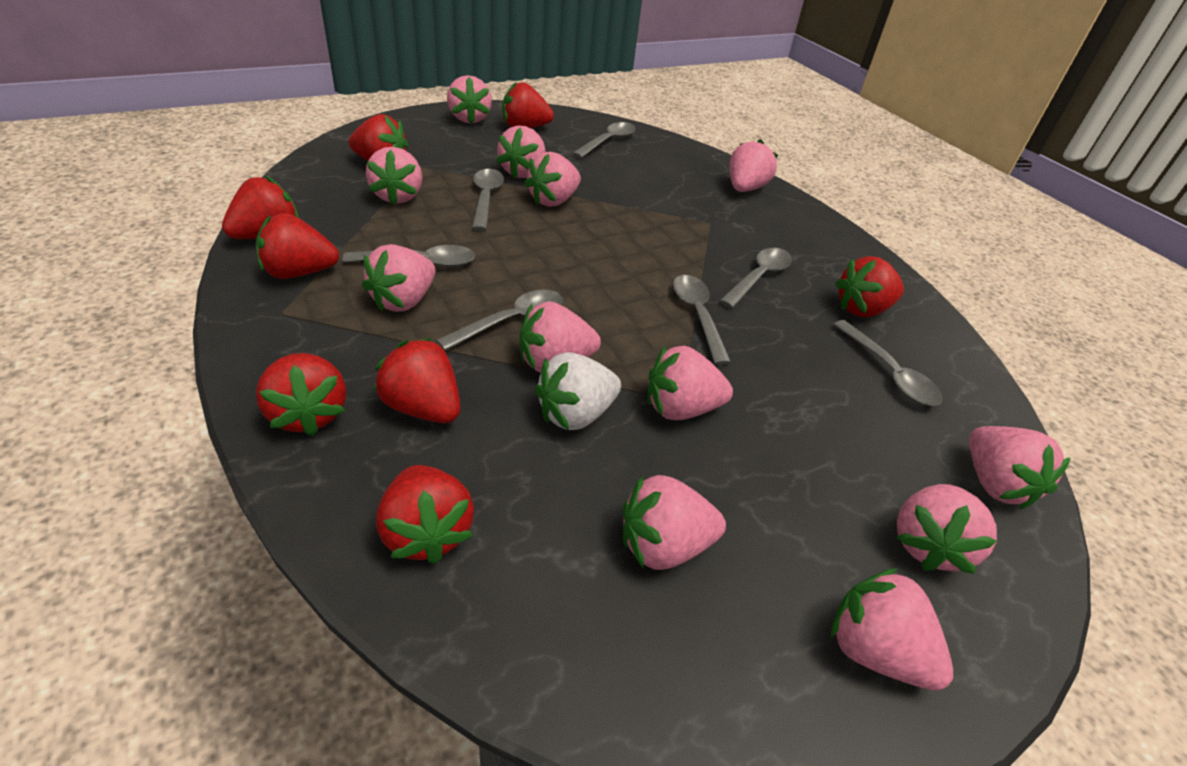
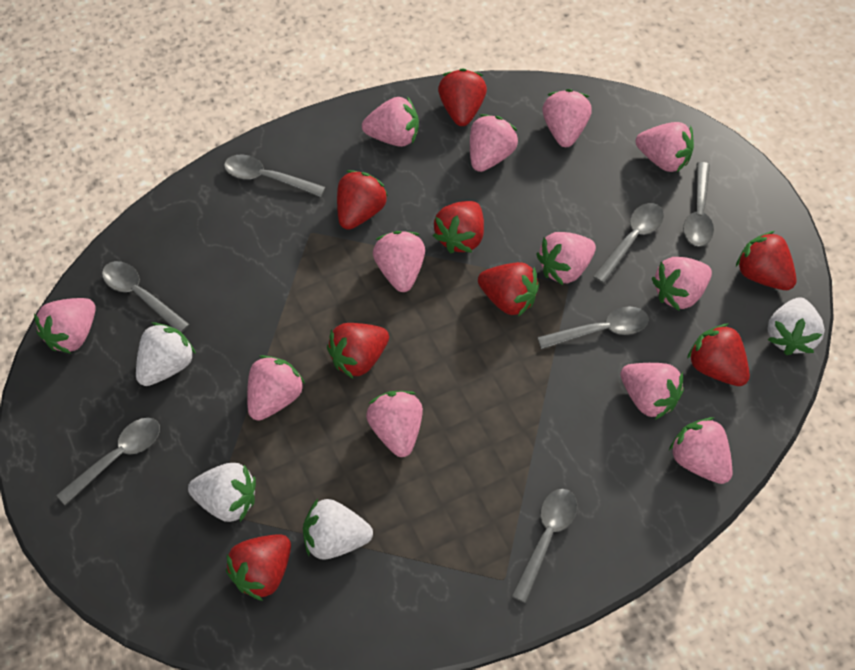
white strawberry: 1 -> 4

